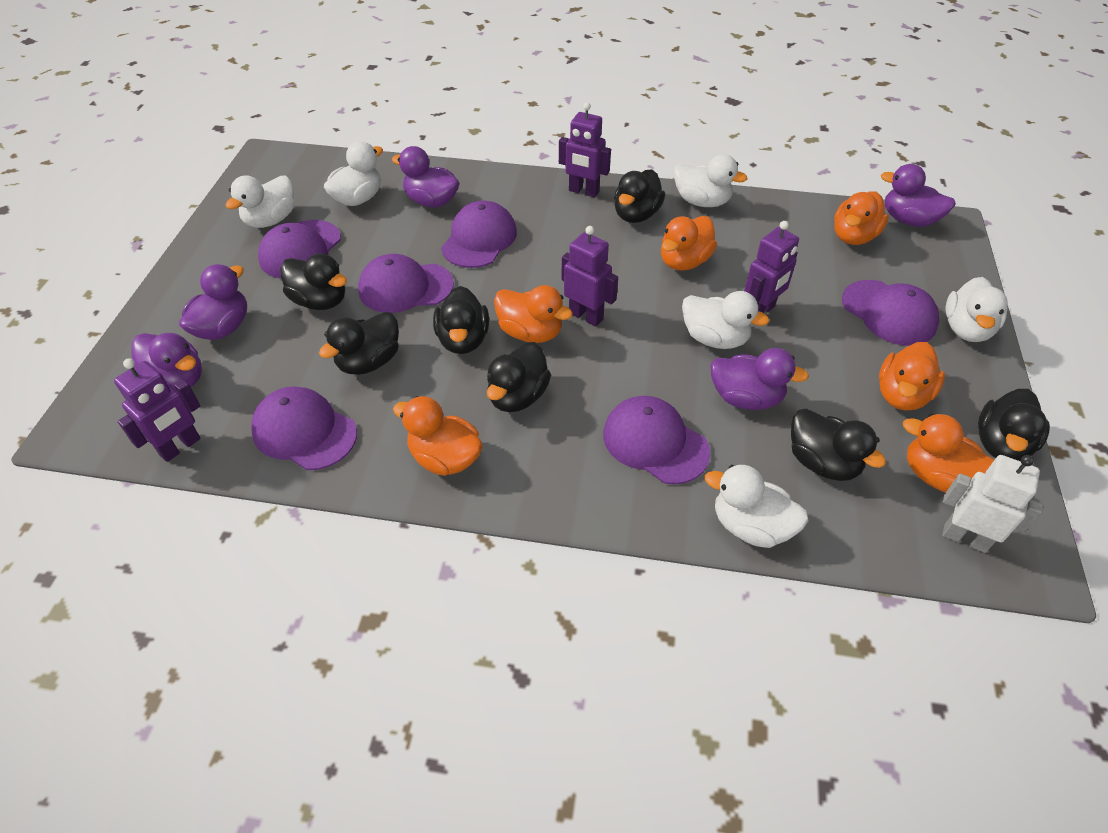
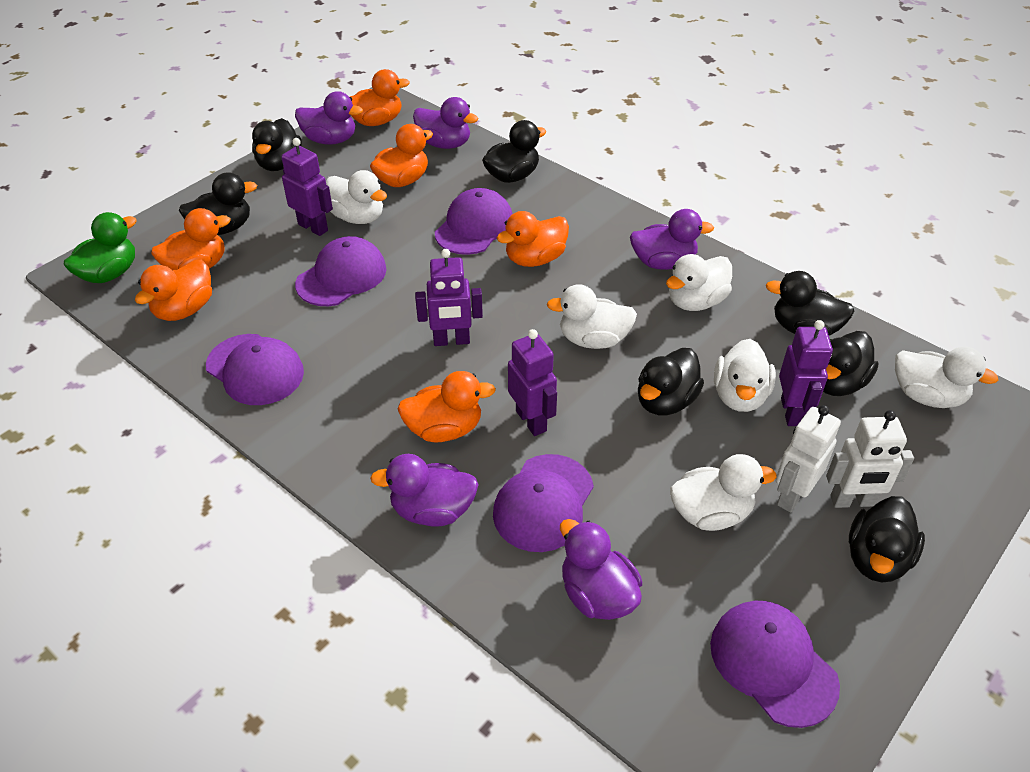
green duck: 0 -> 1
purple cap: 6 -> 5
white robot: 1 -> 2

